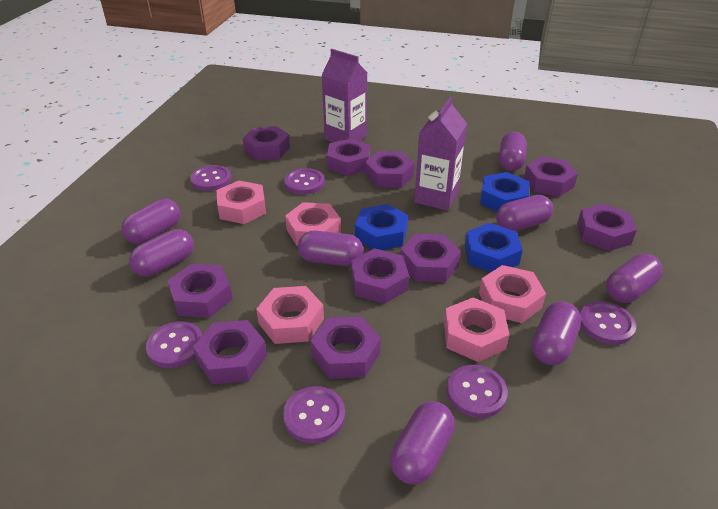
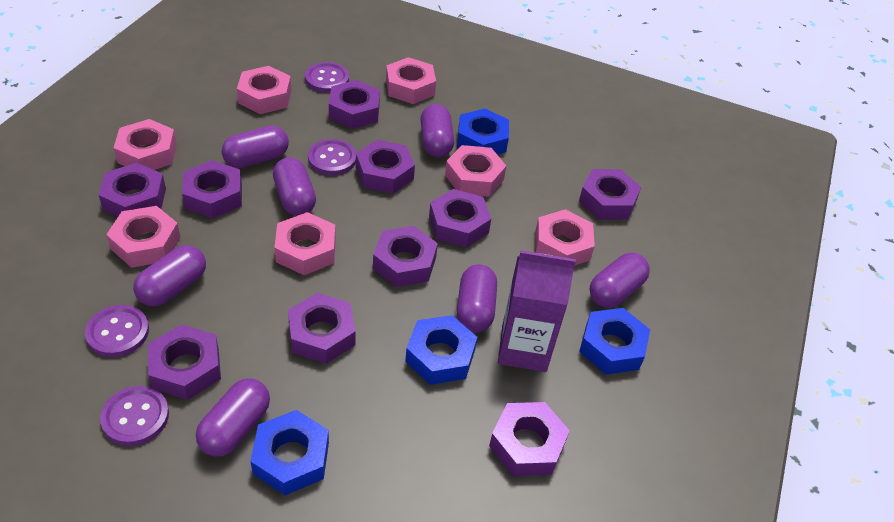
blue nut: 3 -> 4
pink nut: 5 -> 7
purple button: 6 -> 4
purple capsule: 8 -> 7
purple carton: 2 -> 1

